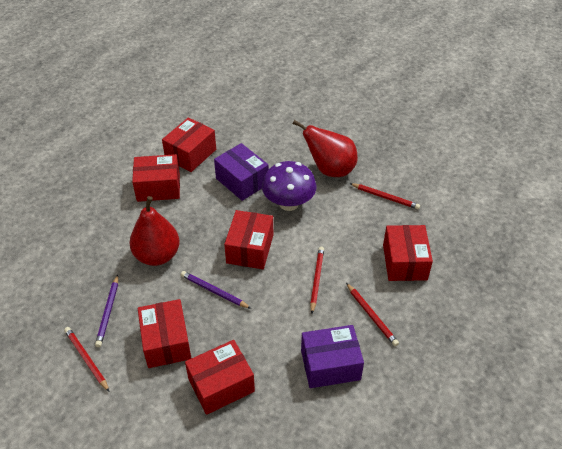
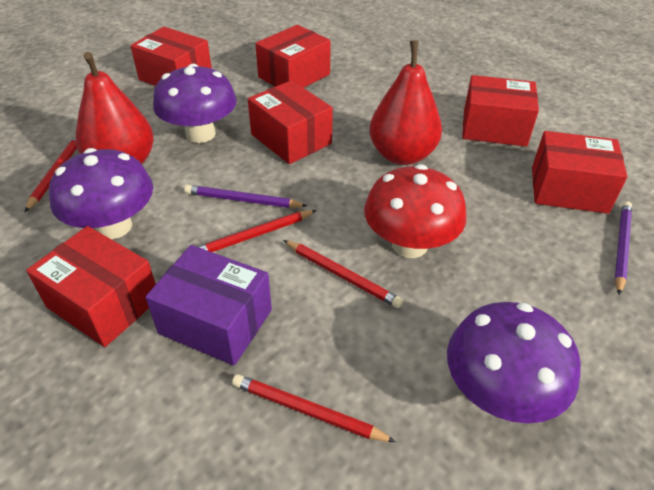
purple box: 2 -> 1
purple mushroom: 1 -> 3
red mushroom: 0 -> 1

